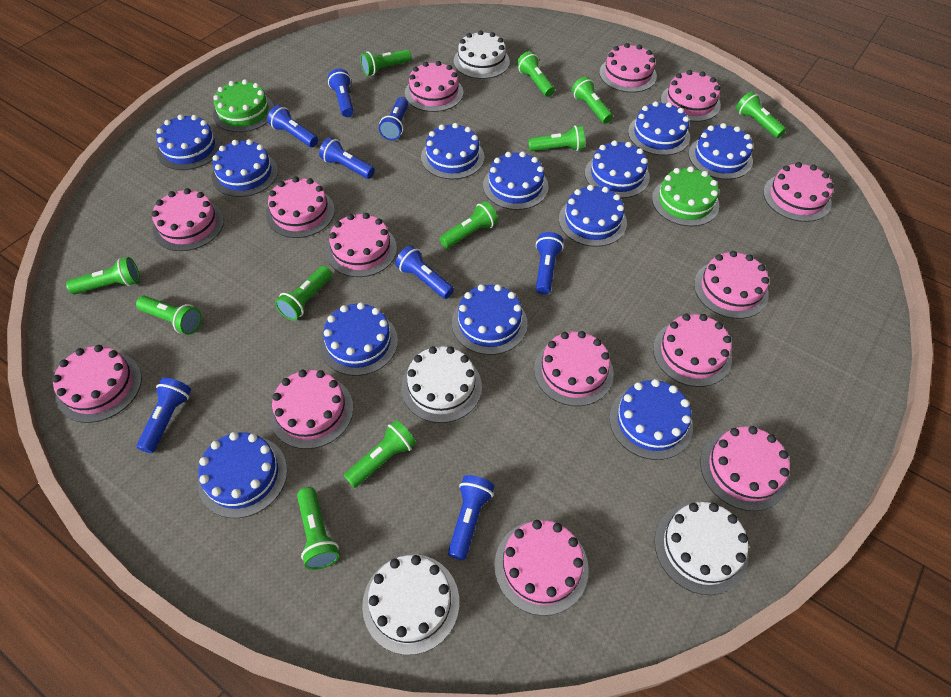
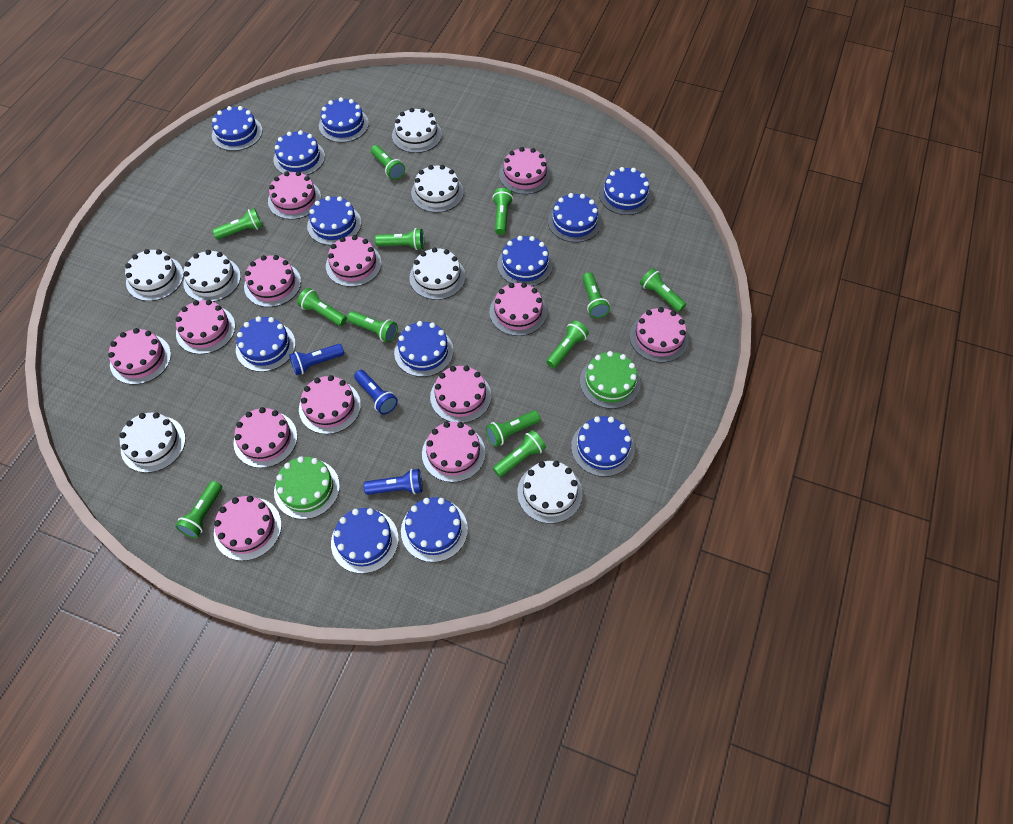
blue flashlight: 8 -> 3
green flashlight: 11 -> 12
pink cake: 14 -> 13
white cake: 4 -> 7

